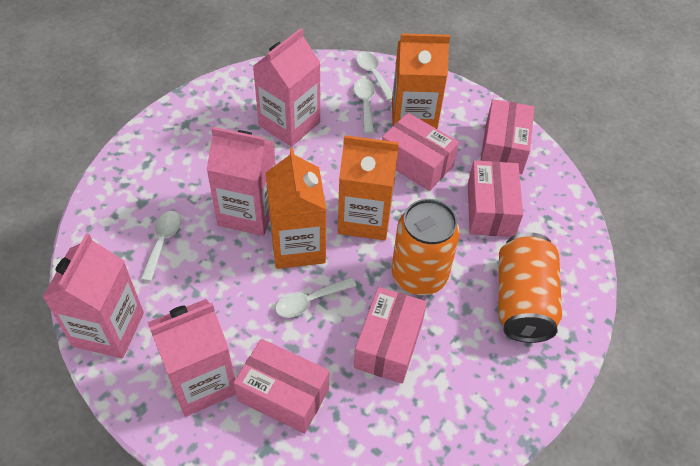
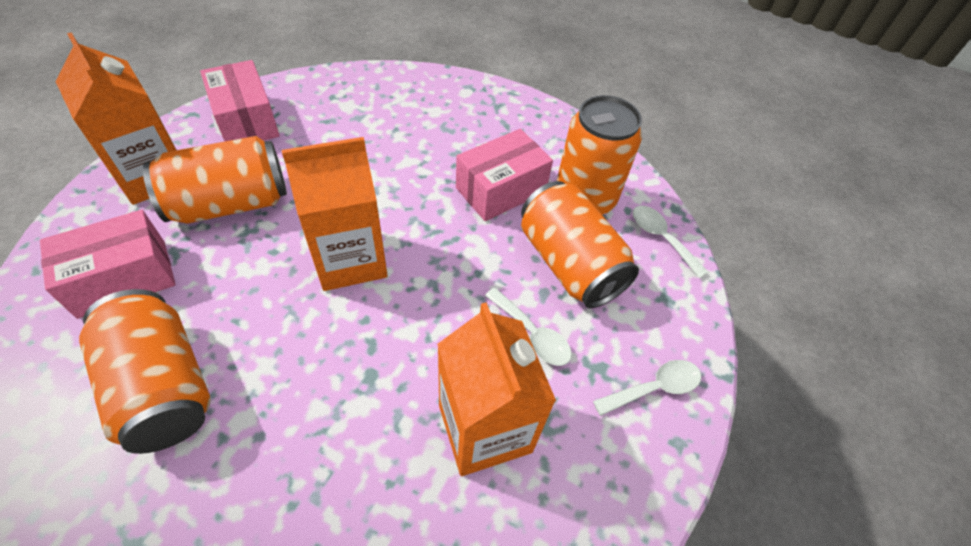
orange can: 2 -> 4
pink box: 5 -> 3
pink carton: 4 -> 0
white spoon: 4 -> 3

